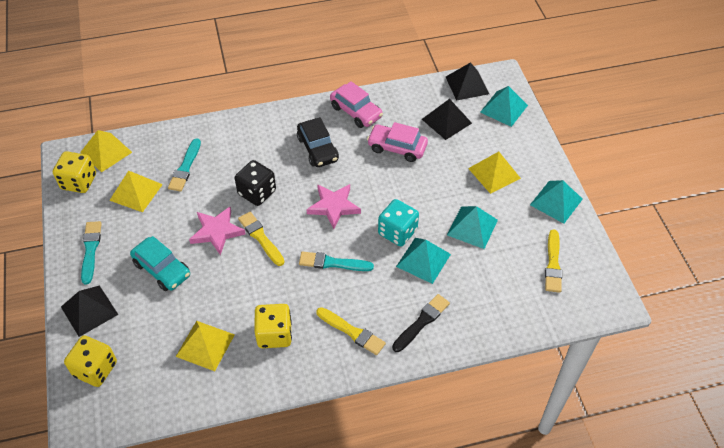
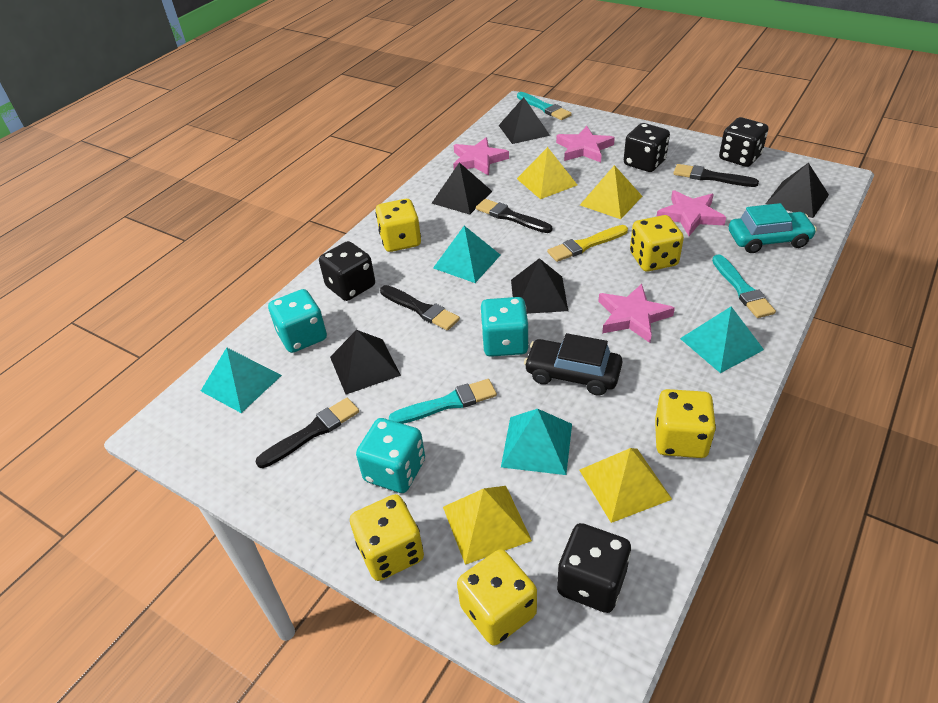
black brush: 1 -> 4
black dice: 1 -> 4
black pyramid: 3 -> 5
pink car: 2 -> 0
pink star: 2 -> 4
turquoise dice: 1 -> 3
yellow brush: 3 -> 1
yellow dice: 3 -> 5

